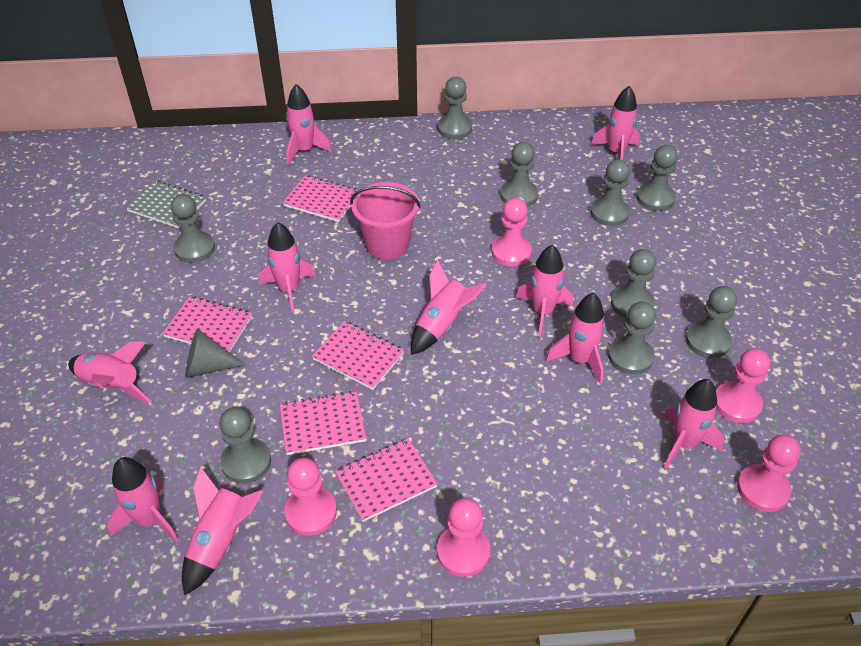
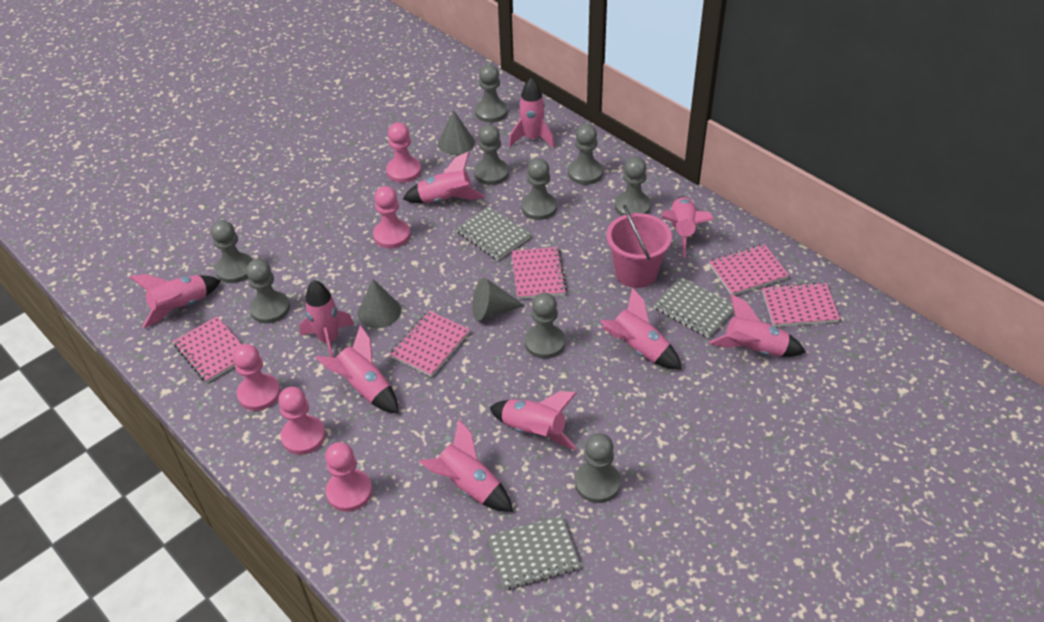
grey cone: 1 -> 3
grey notebook: 1 -> 3

